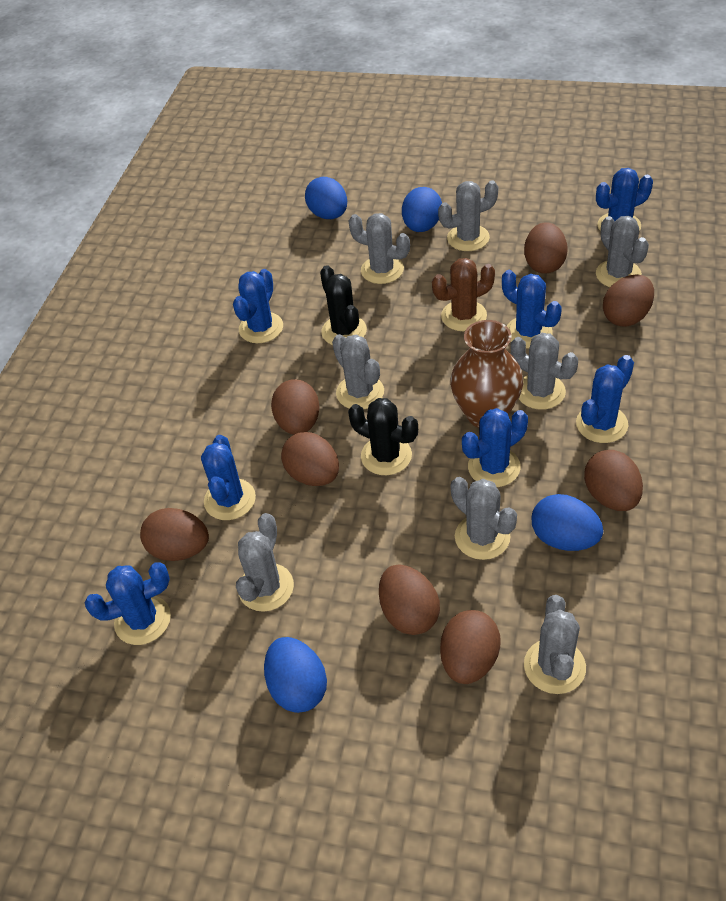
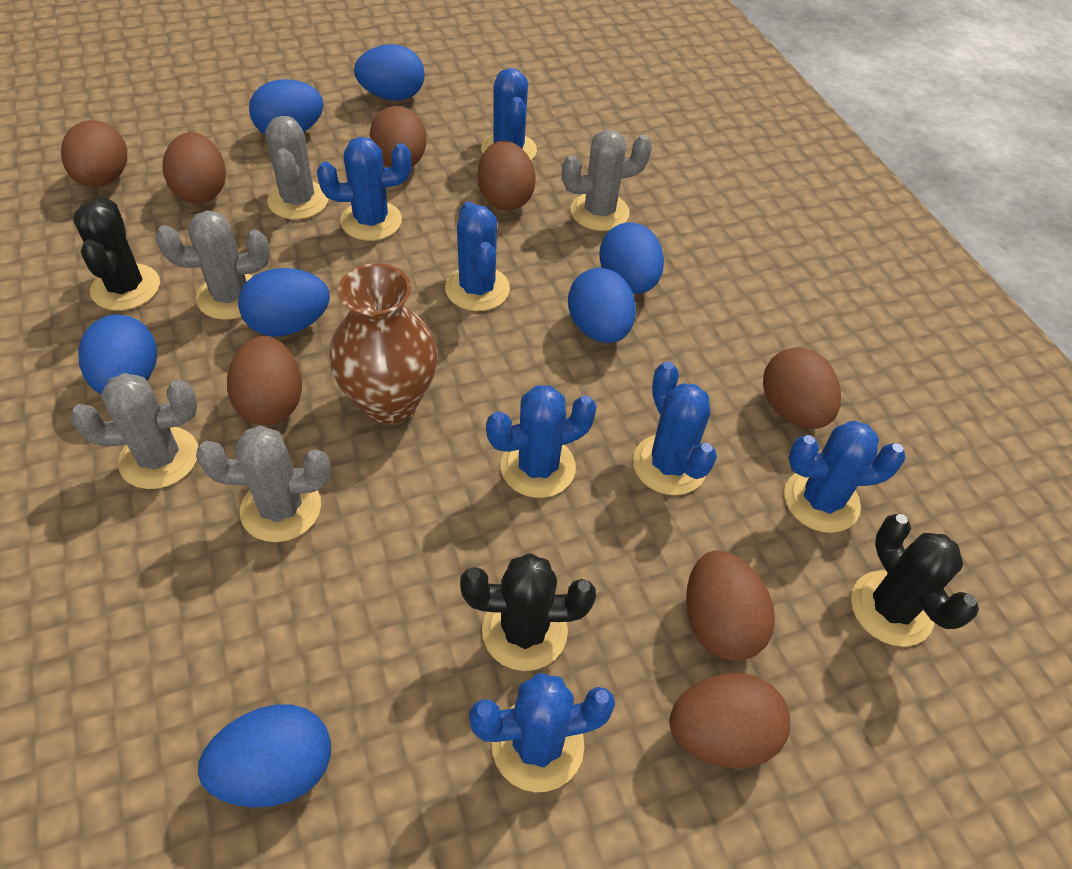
black cactus: 2 -> 3
blue egg: 4 -> 7
brown cactus: 1 -> 0
grey cactus: 8 -> 5

